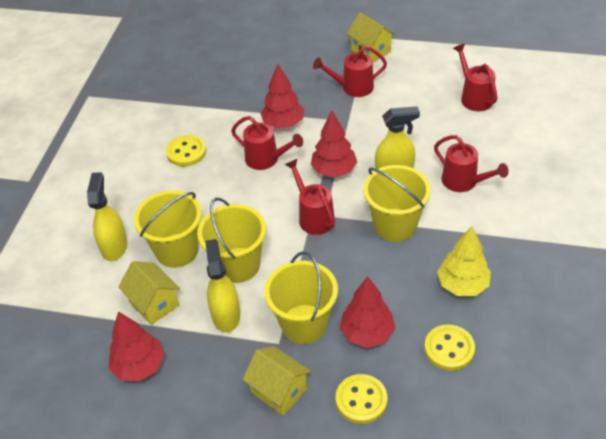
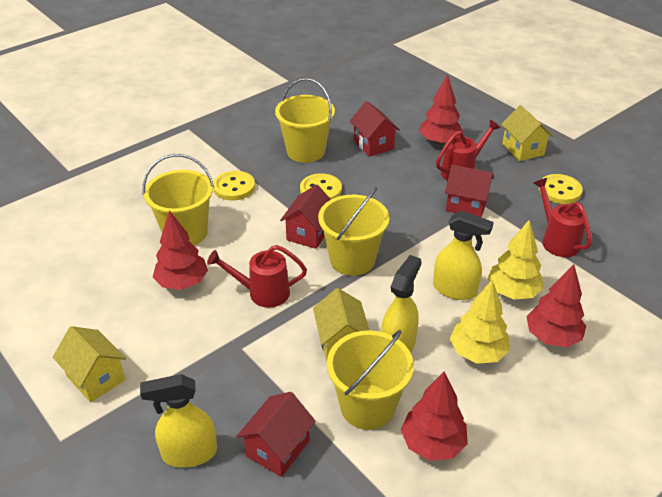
red house: 0 -> 4
red watering can: 5 -> 3
yellow tree: 1 -> 2

